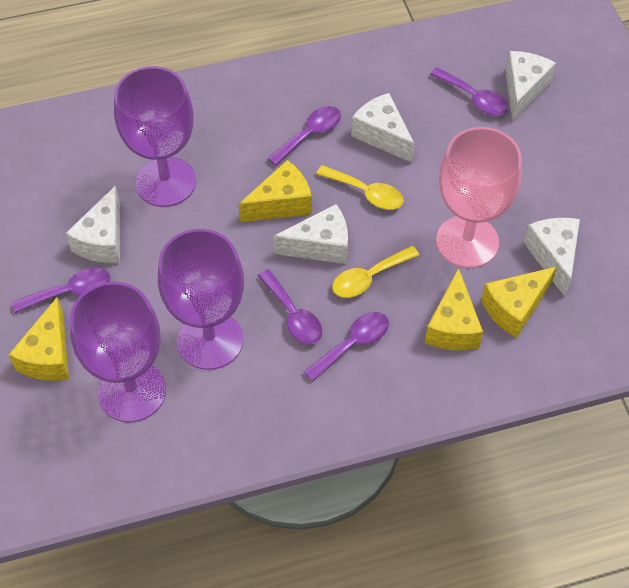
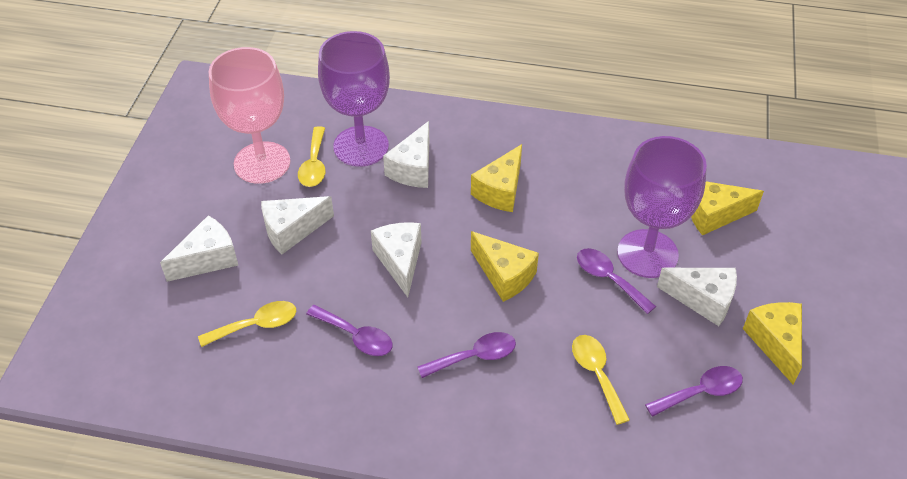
purple goblet: 3 -> 2
purple spoon: 5 -> 4
yellow spoon: 2 -> 3

